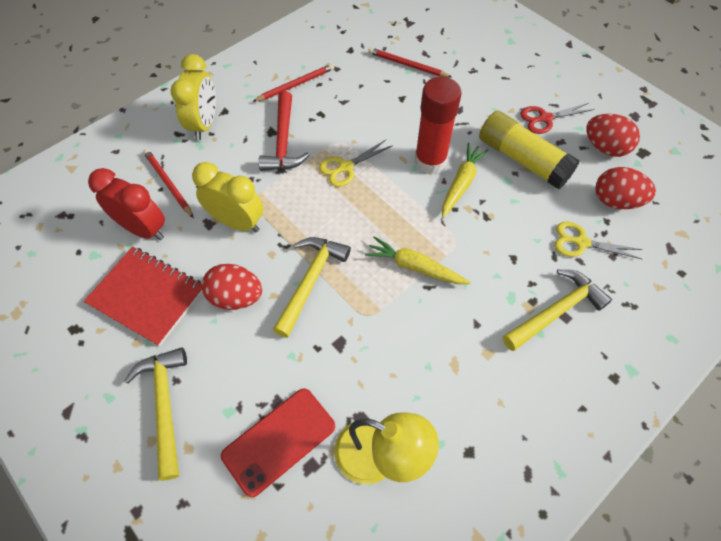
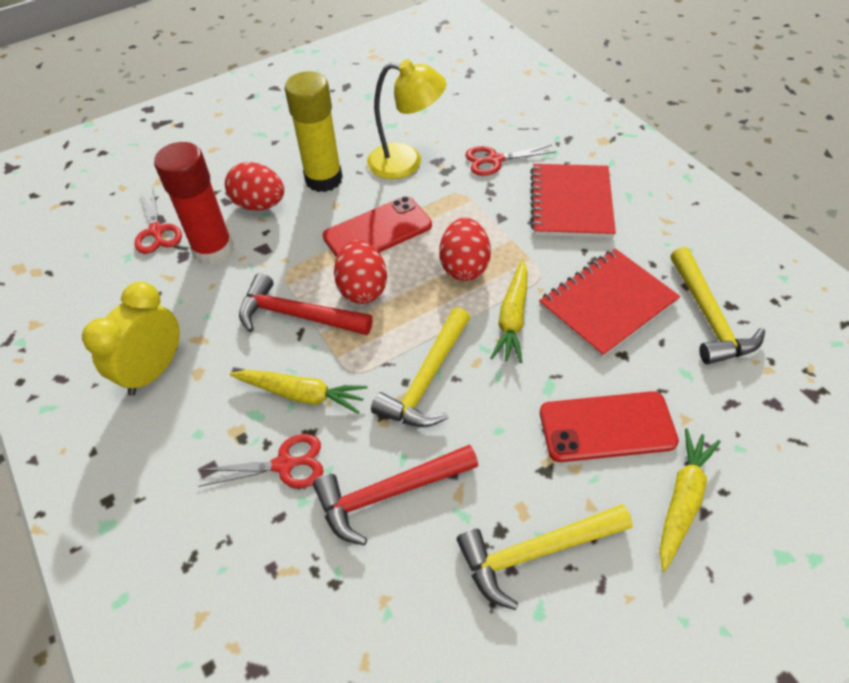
red clock: 1 -> 0
red hammer: 1 -> 2
red notebook: 1 -> 2
red pencil: 3 -> 0
red phone: 1 -> 2
red scissors: 1 -> 3
yellow carrot: 2 -> 3
yellow clock: 2 -> 1
yellow scissors: 2 -> 0

